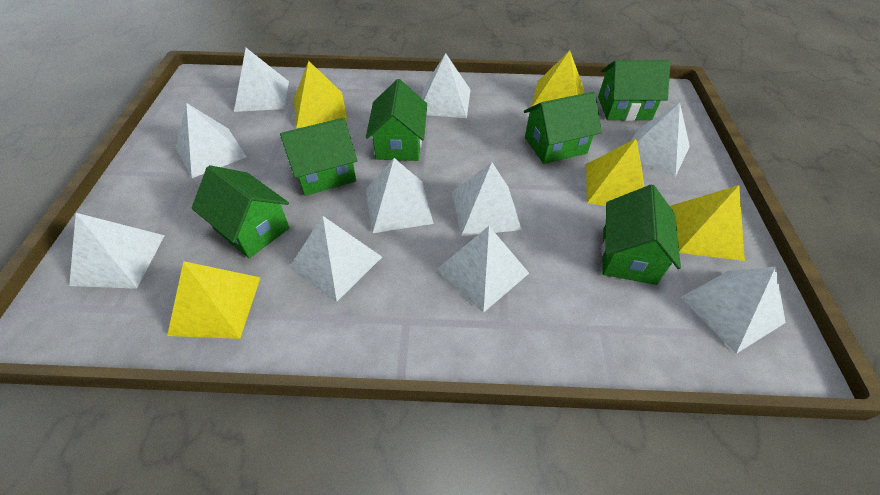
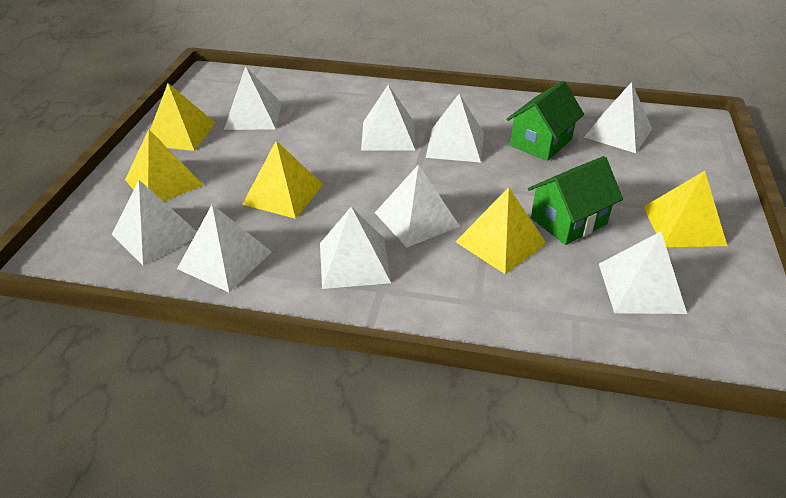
green house: 6 -> 2
white pyramid: 10 -> 9

